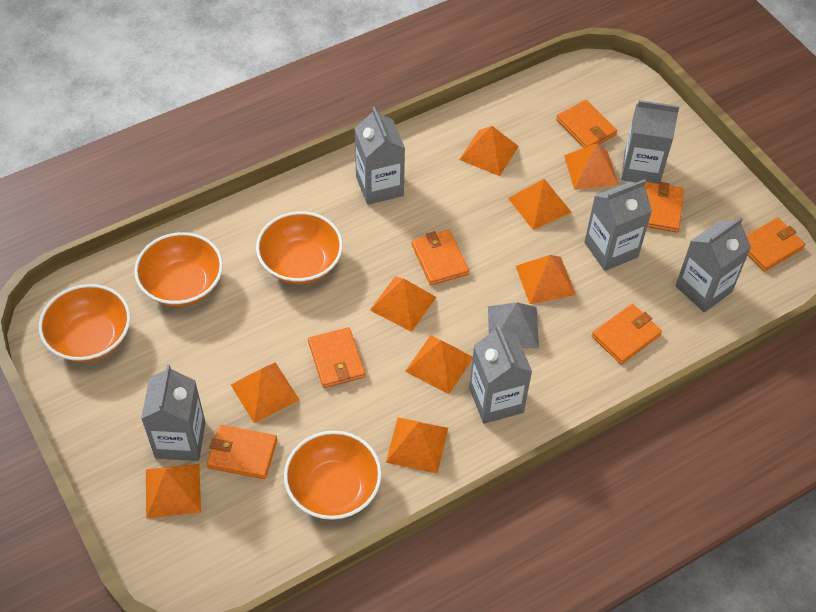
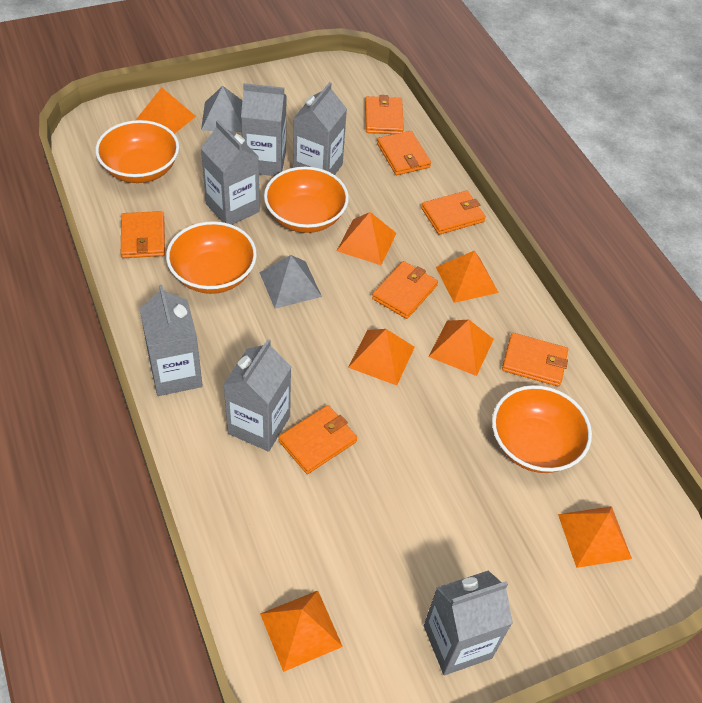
grey pyramid: 1 -> 2
orange pyramid: 9 -> 7

